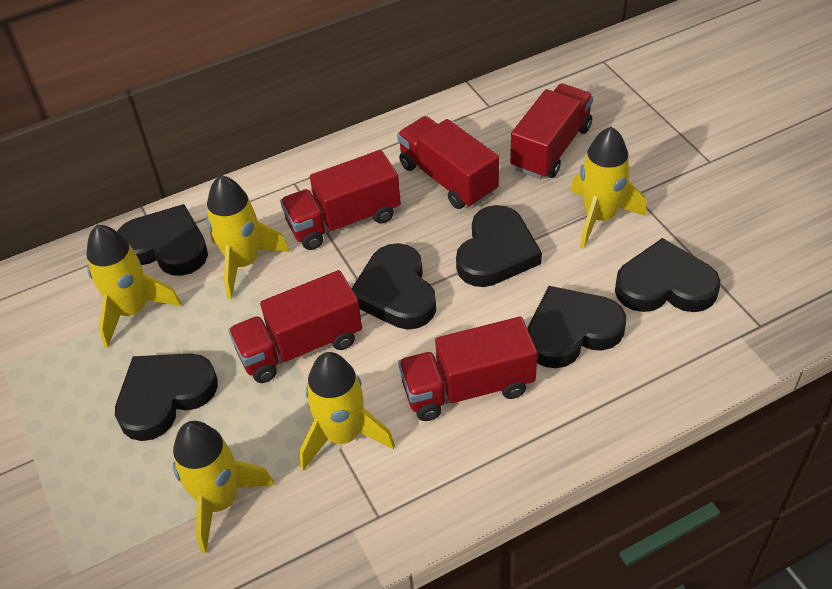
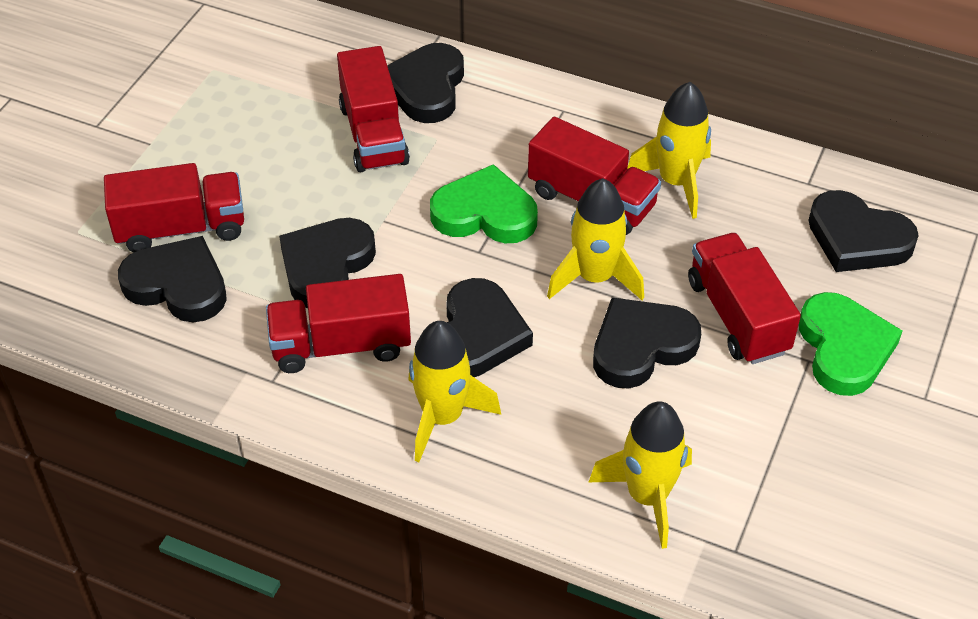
green heart: 0 -> 2
yellow rocket: 5 -> 4

